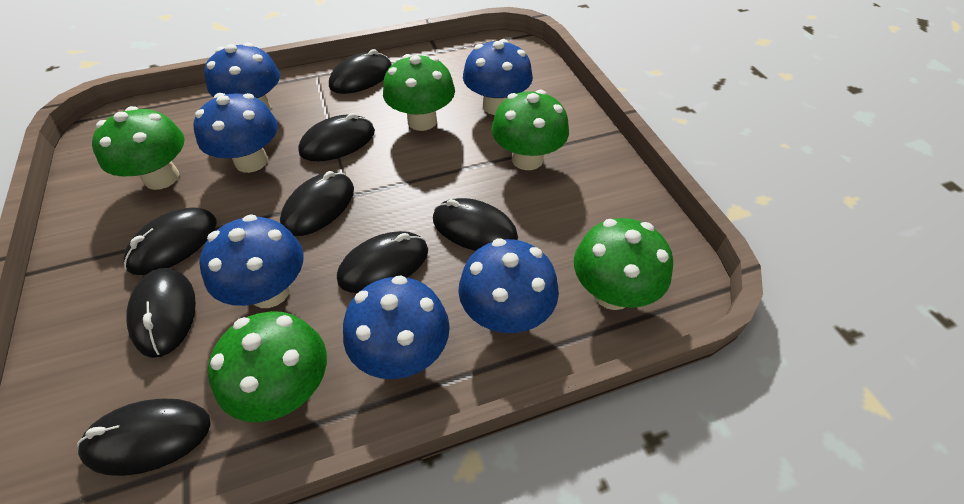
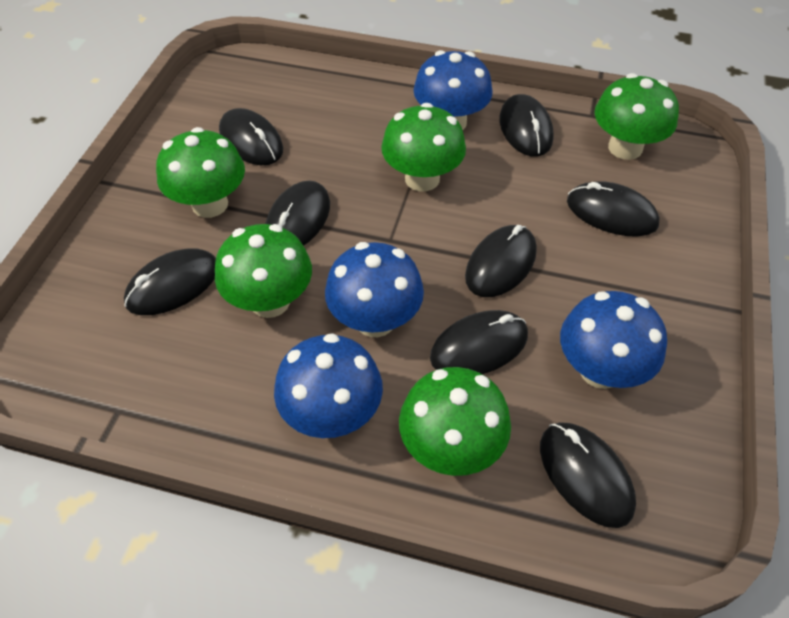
blue mushroom: 6 -> 4

